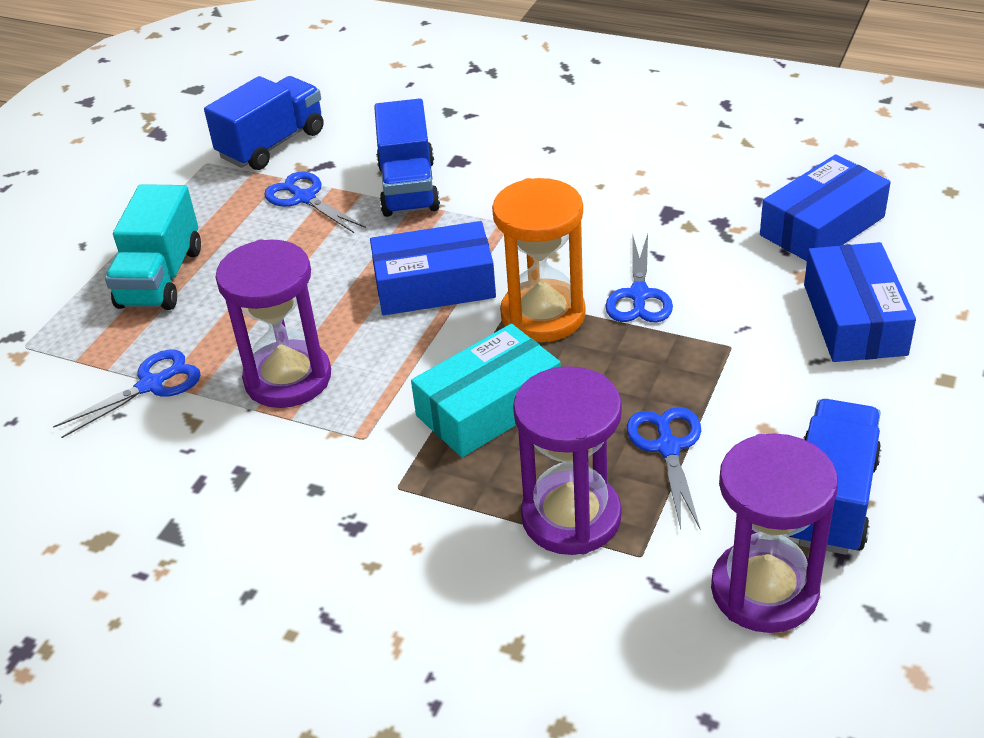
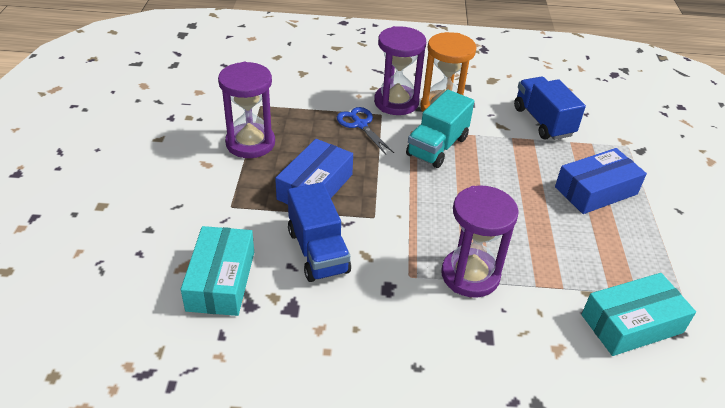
blue box: 3 -> 2
blue scissors: 4 -> 1
blue truck: 3 -> 2
turquoise box: 1 -> 2

